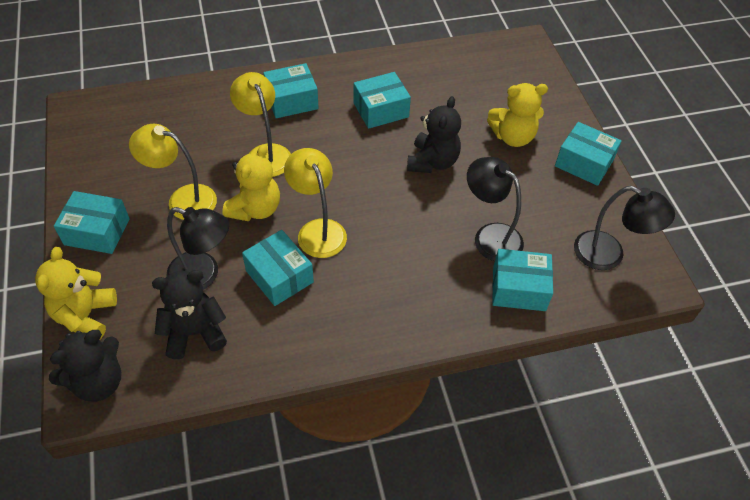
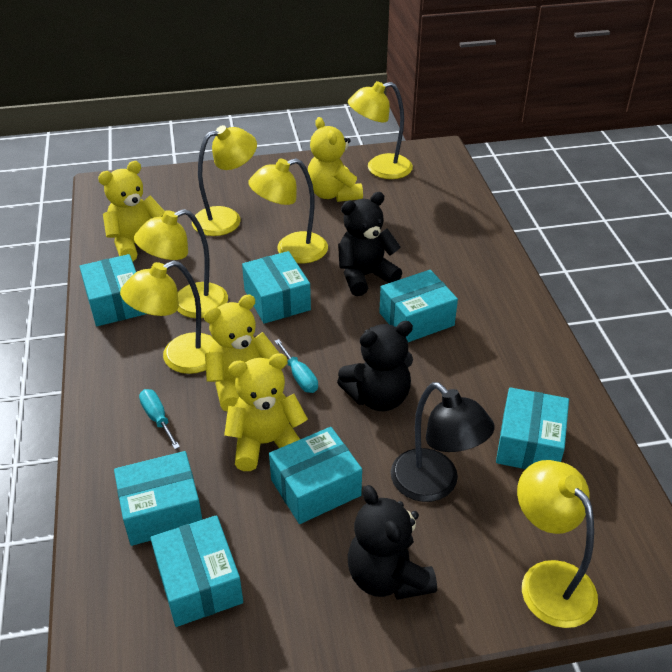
black lamp: 3 -> 1
turquoise box: 6 -> 7
turquoise screwdriver: 0 -> 2
yellow lamp: 3 -> 6
yellow teddy bear: 3 -> 4

